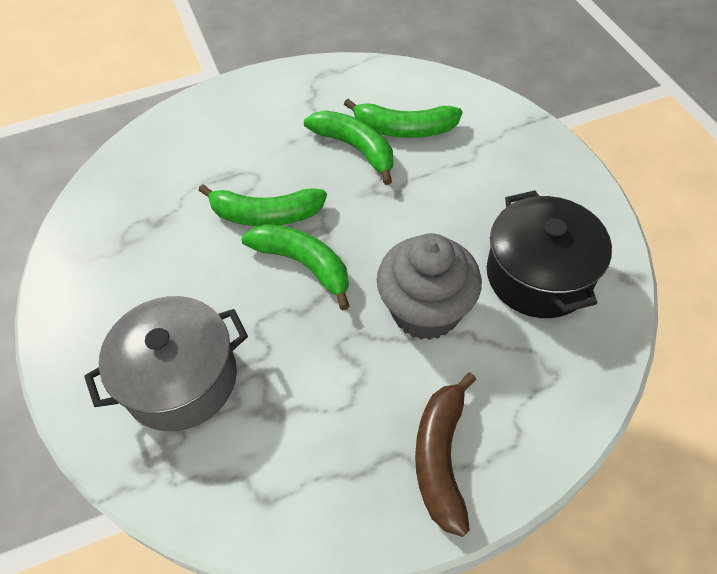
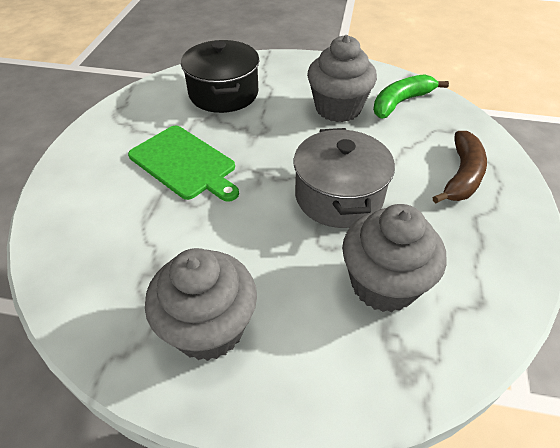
green banana: 4 -> 1
green cutting board: 0 -> 1
grey cupcake: 1 -> 3

